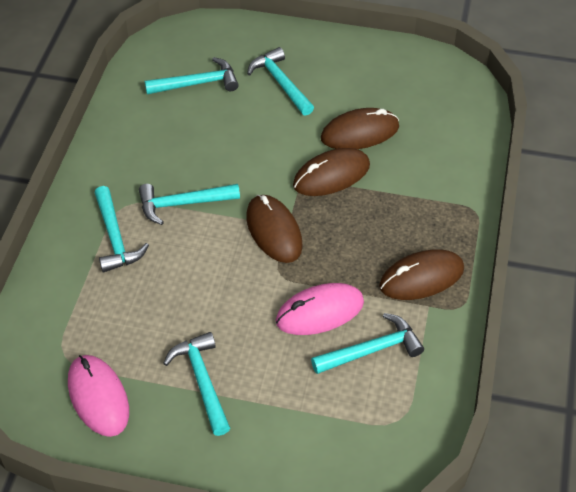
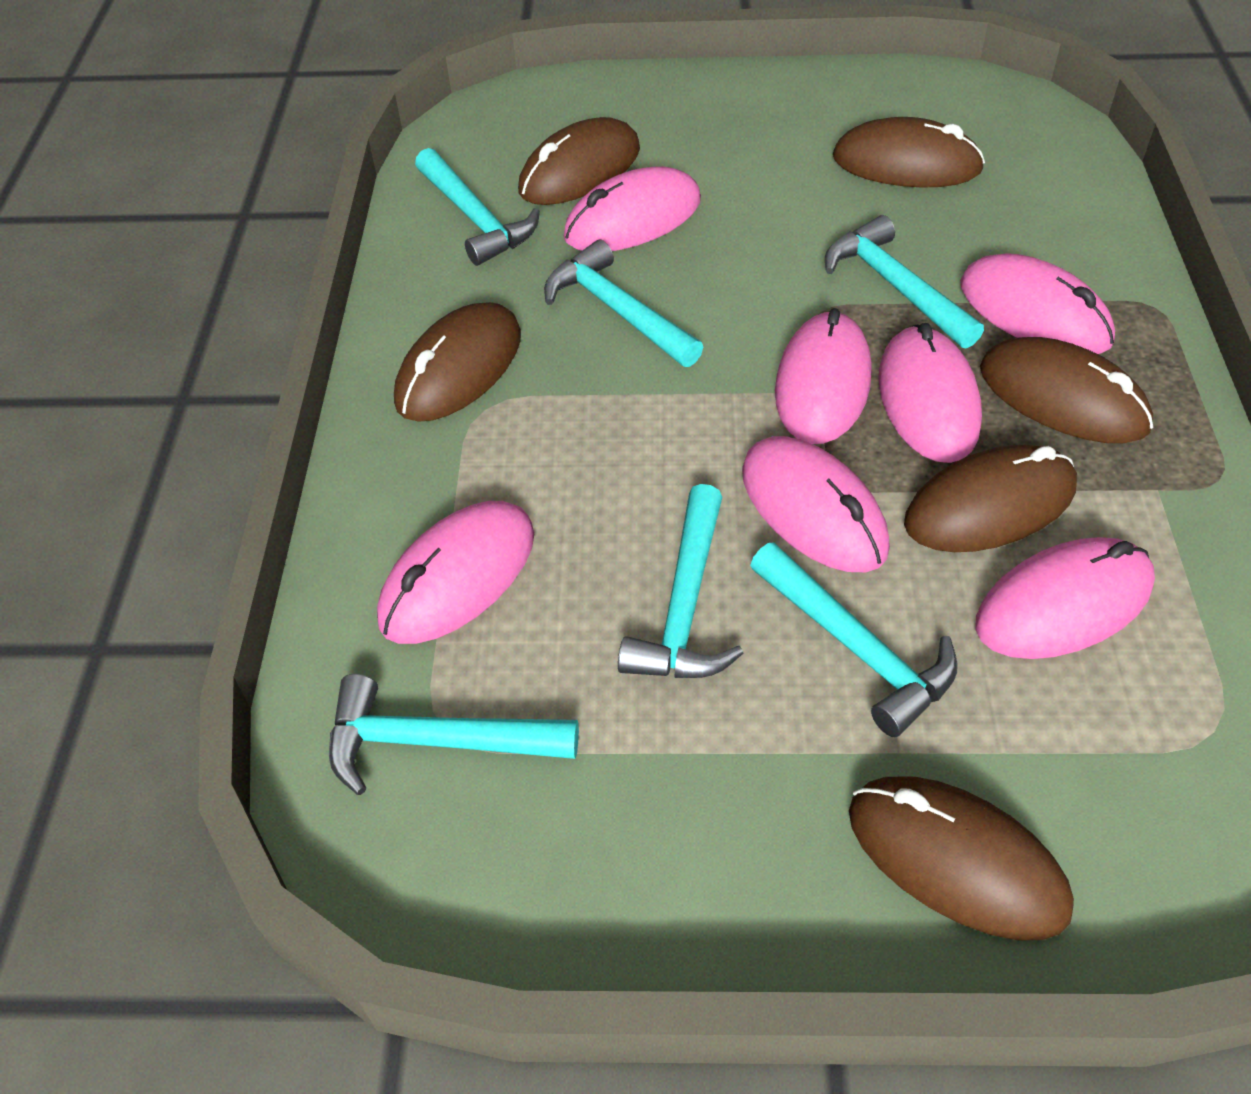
brown mouse: 4 -> 6
pink mouse: 2 -> 7

